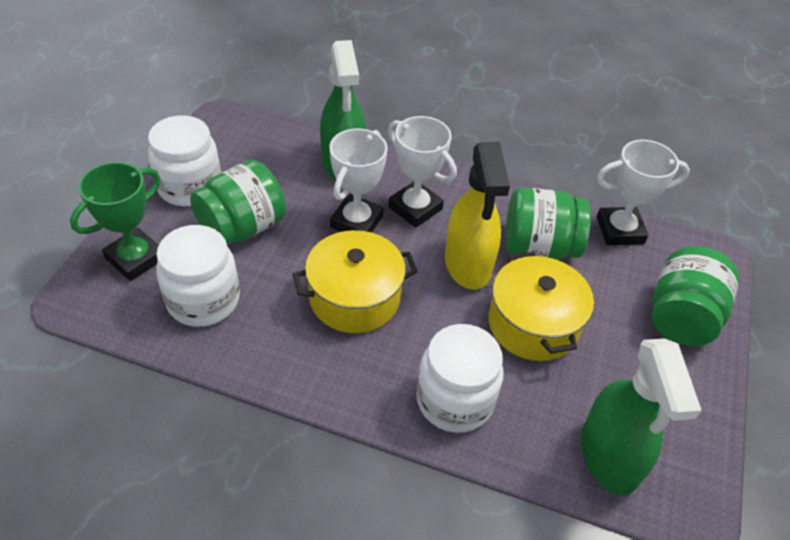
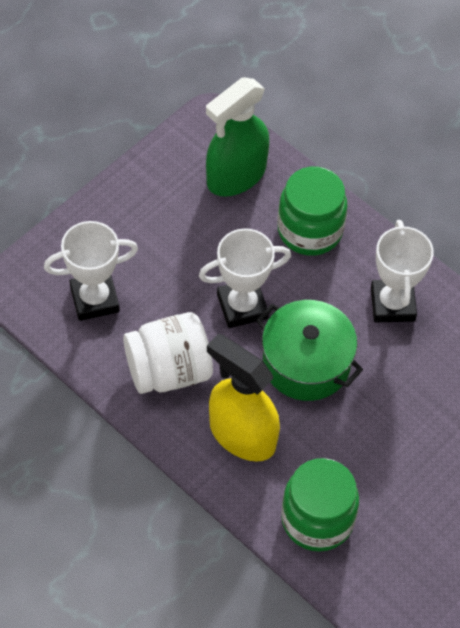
green jar: 3 -> 2
green pot: 0 -> 1
green spray bottle: 2 -> 1
green trophy: 1 -> 0
white jar: 3 -> 1
yellow pot: 2 -> 0

